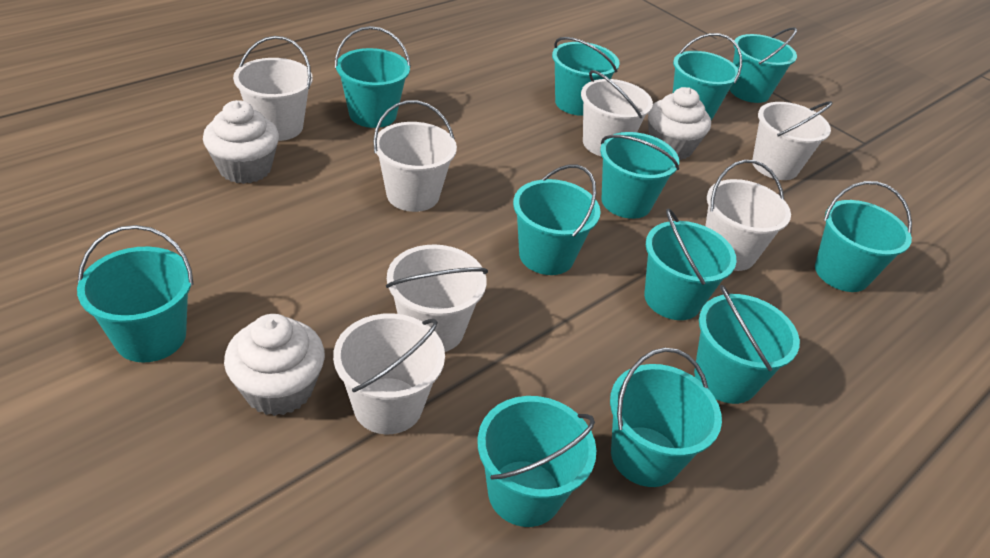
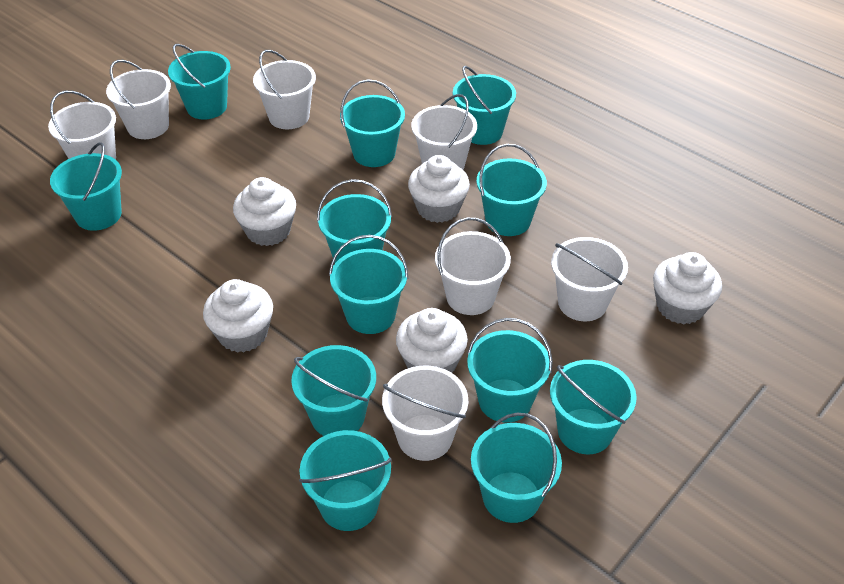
white cupcake: 3 -> 5

